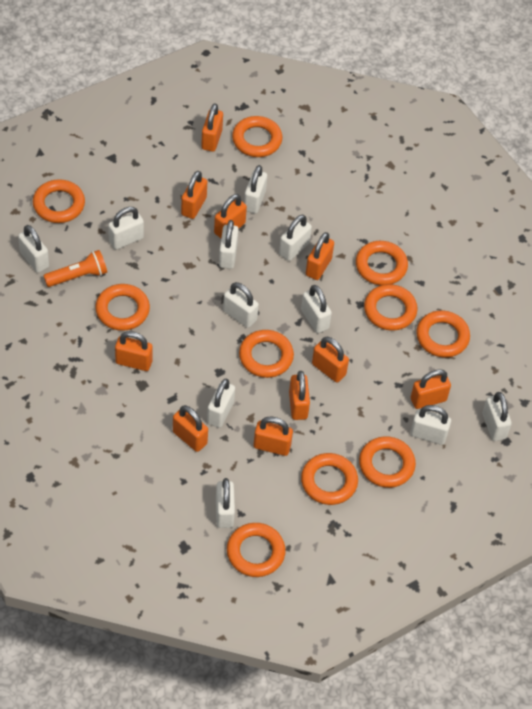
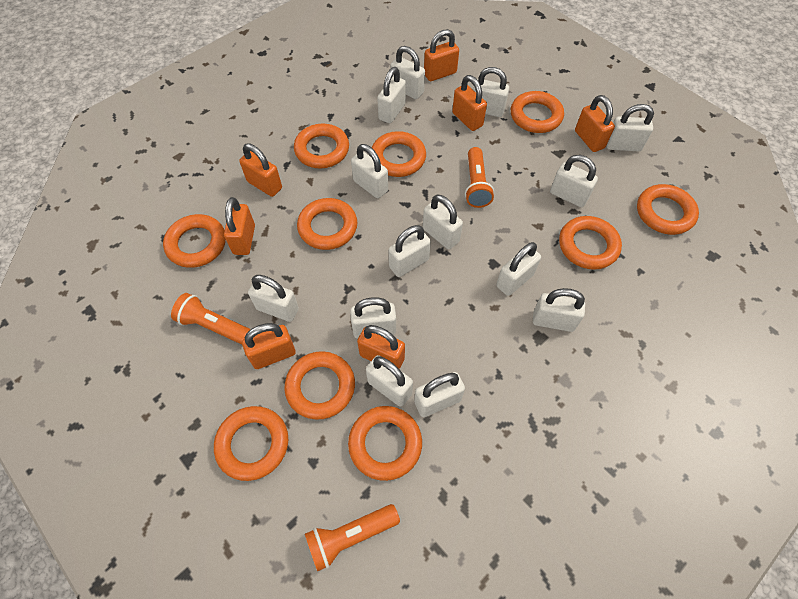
orange flashlight: 1 -> 3
orange padlock: 10 -> 7
white padlock: 11 -> 14

